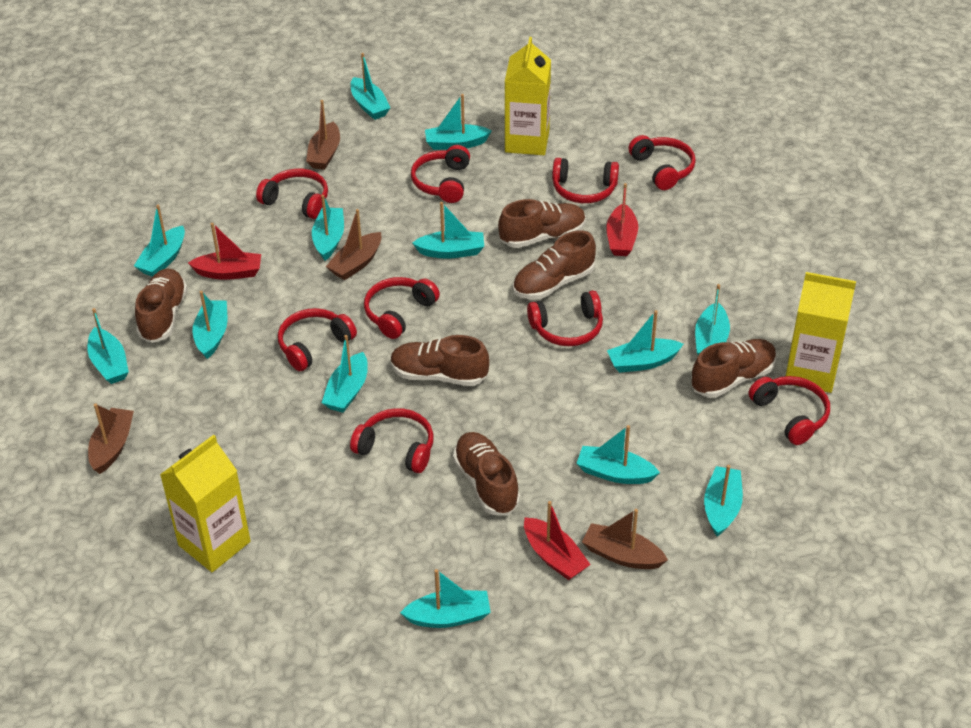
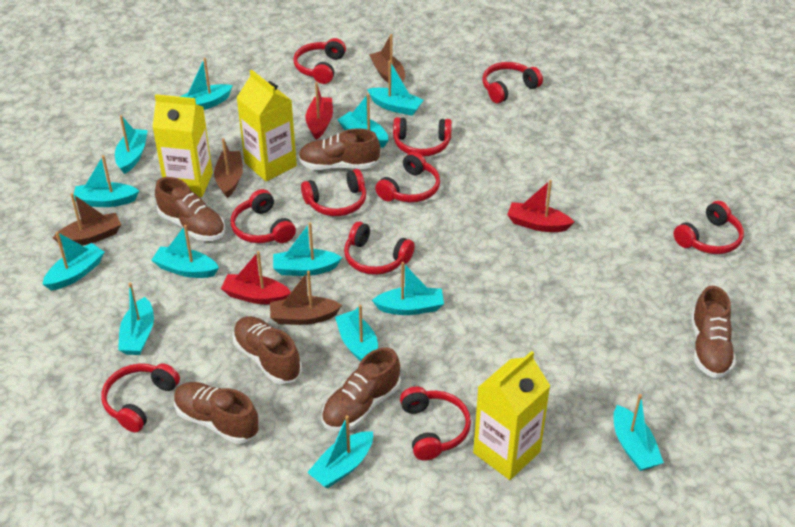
red headphones: 9 -> 10

